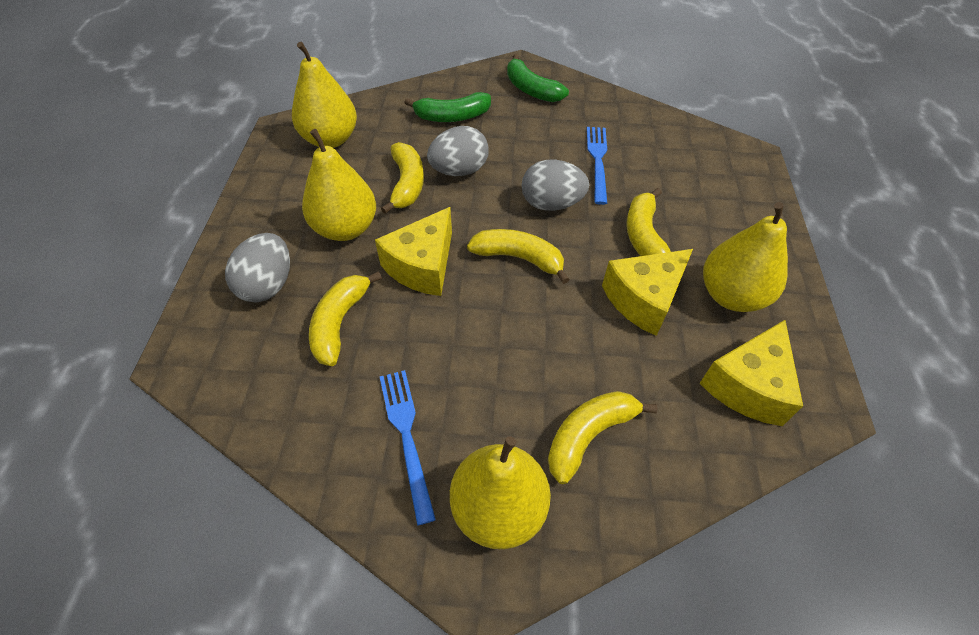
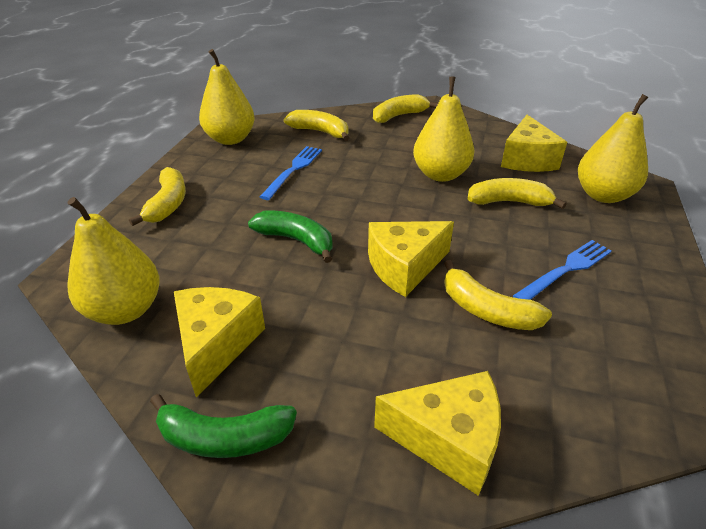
grey egg: 3 -> 0
yellow cheese: 3 -> 4

